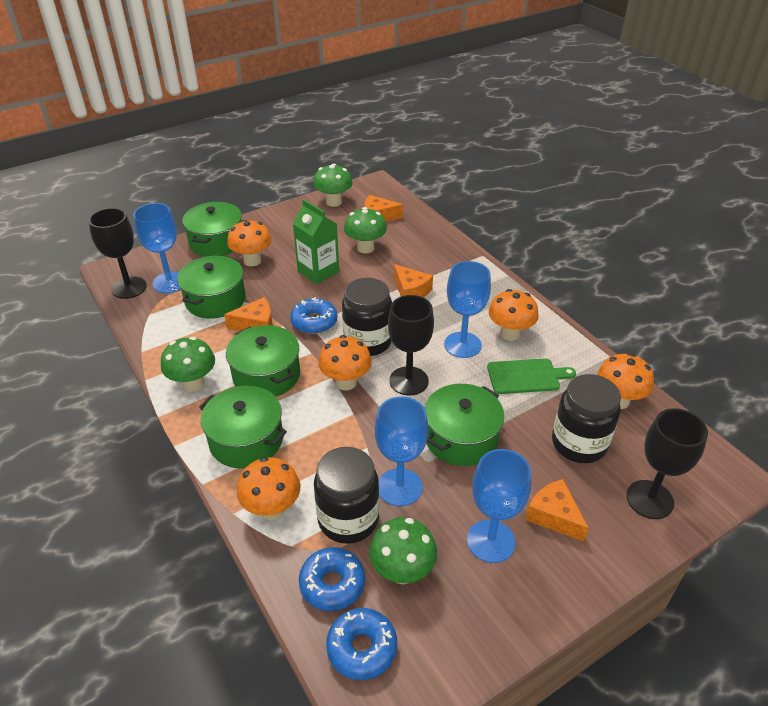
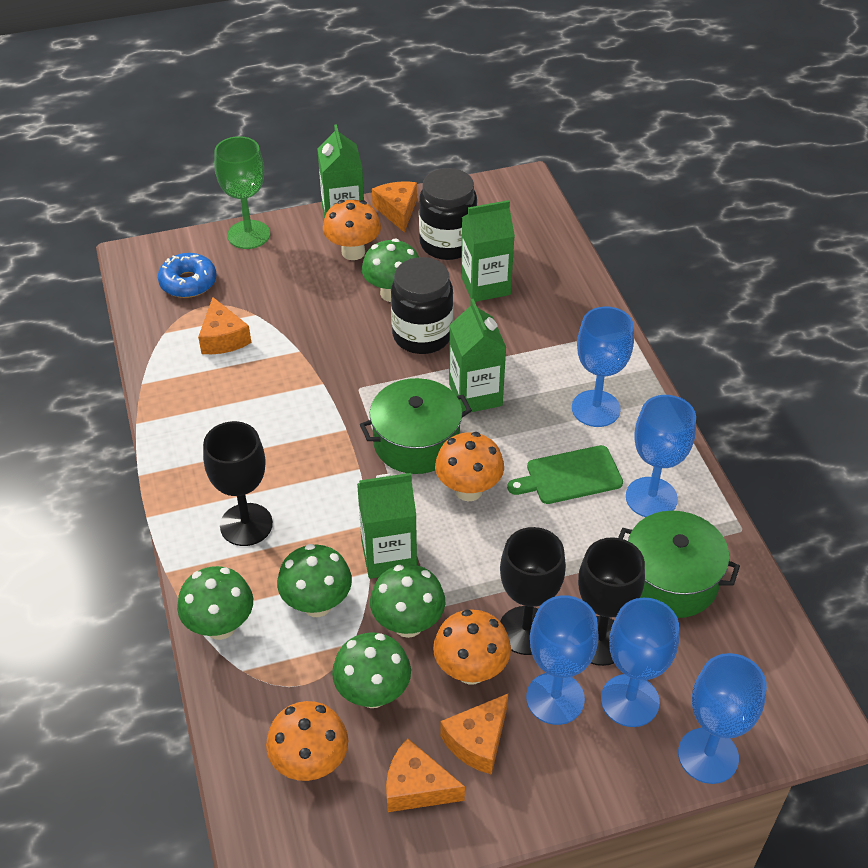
black jar: 3 -> 2
blue donut: 3 -> 1
blue goblet: 4 -> 5
green carton: 1 -> 4
green goblet: 0 -> 1
green mushroom: 4 -> 5
green pot: 5 -> 2
orange mushroom: 5 -> 4

